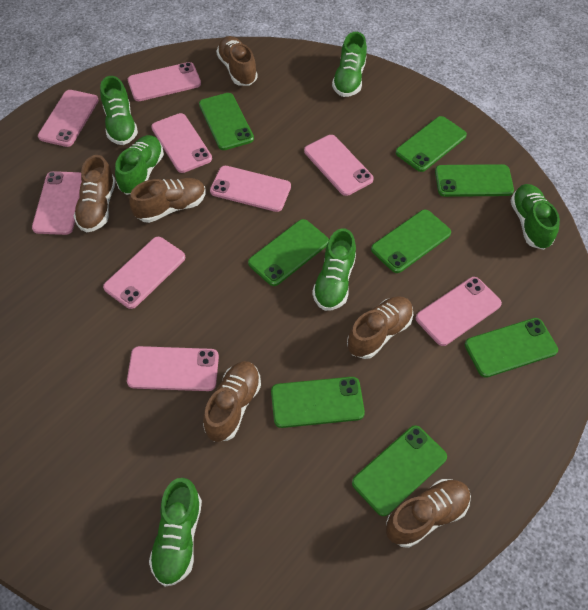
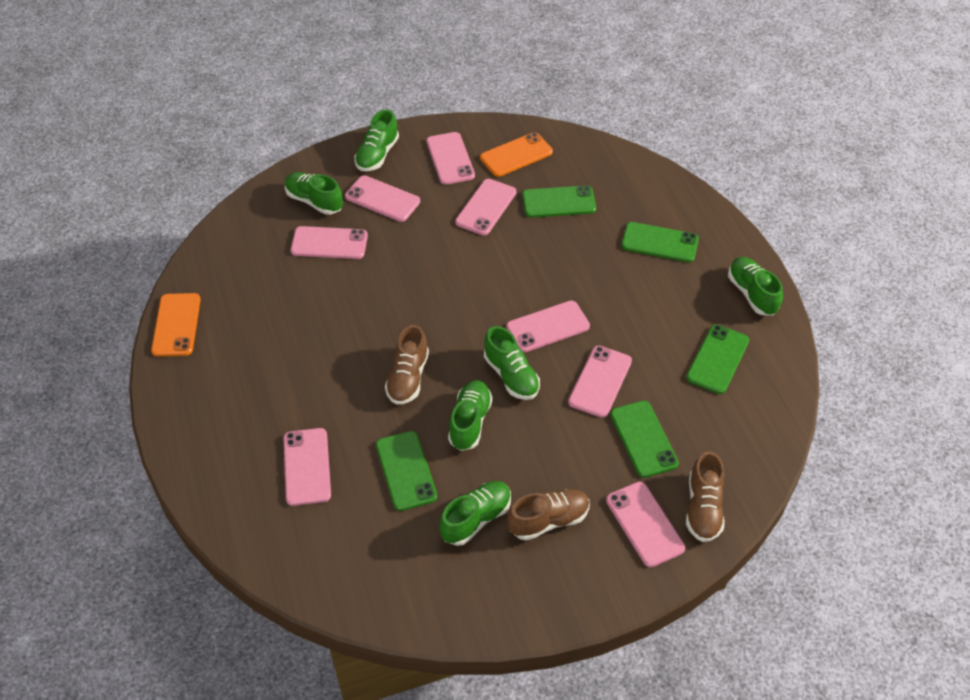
brown shoe: 6 -> 3
green phone: 8 -> 5
orange phone: 0 -> 2
pink phone: 9 -> 8

